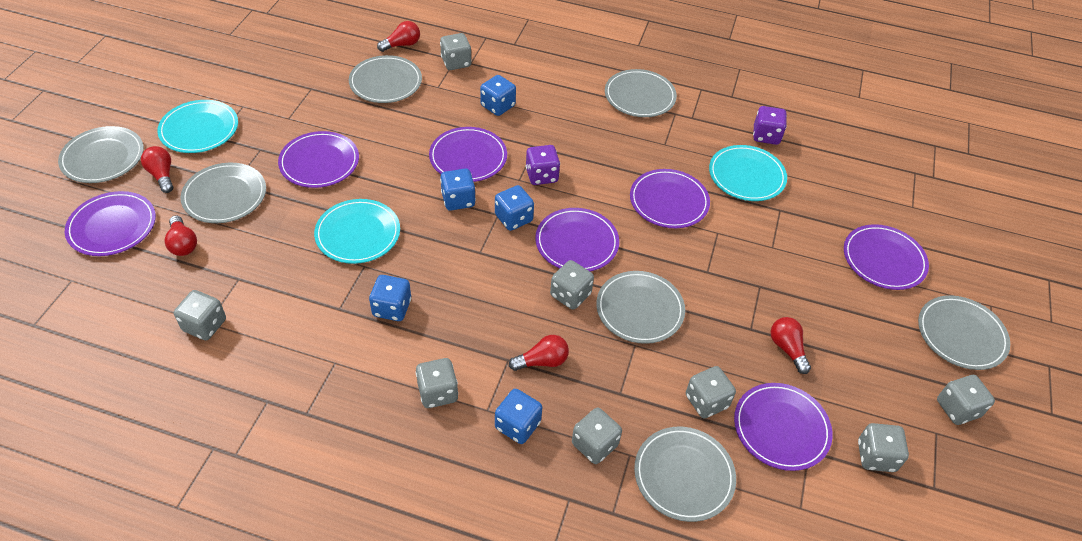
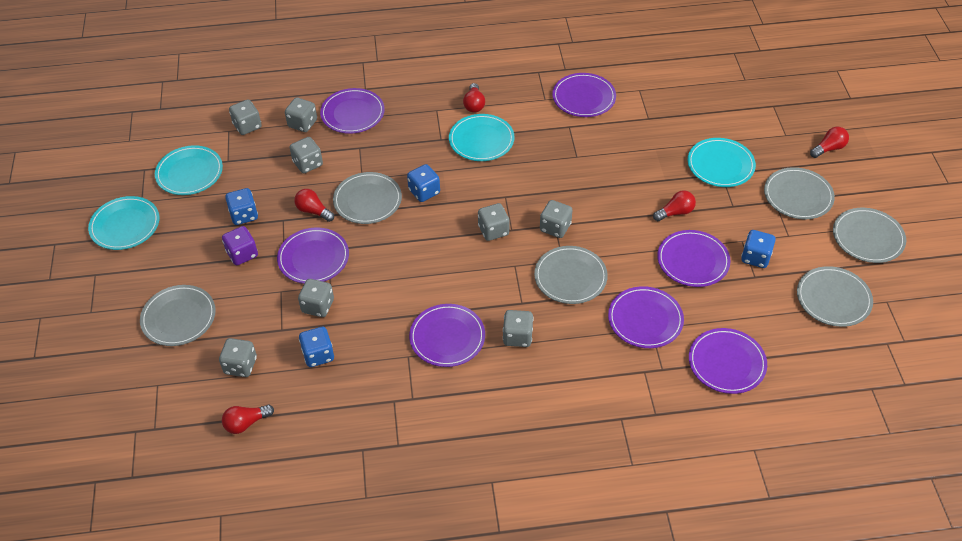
blue dice: 5 -> 4
grey plate: 7 -> 6
purple dice: 2 -> 1
turquoise plate: 3 -> 4

